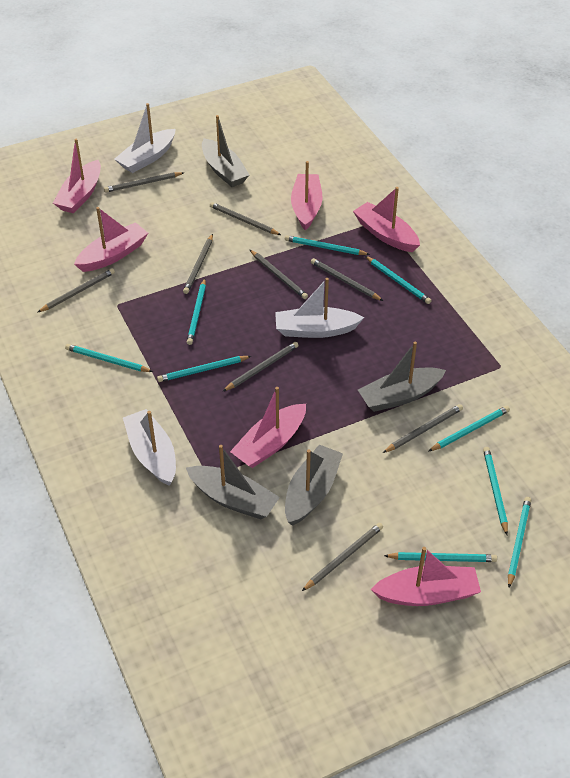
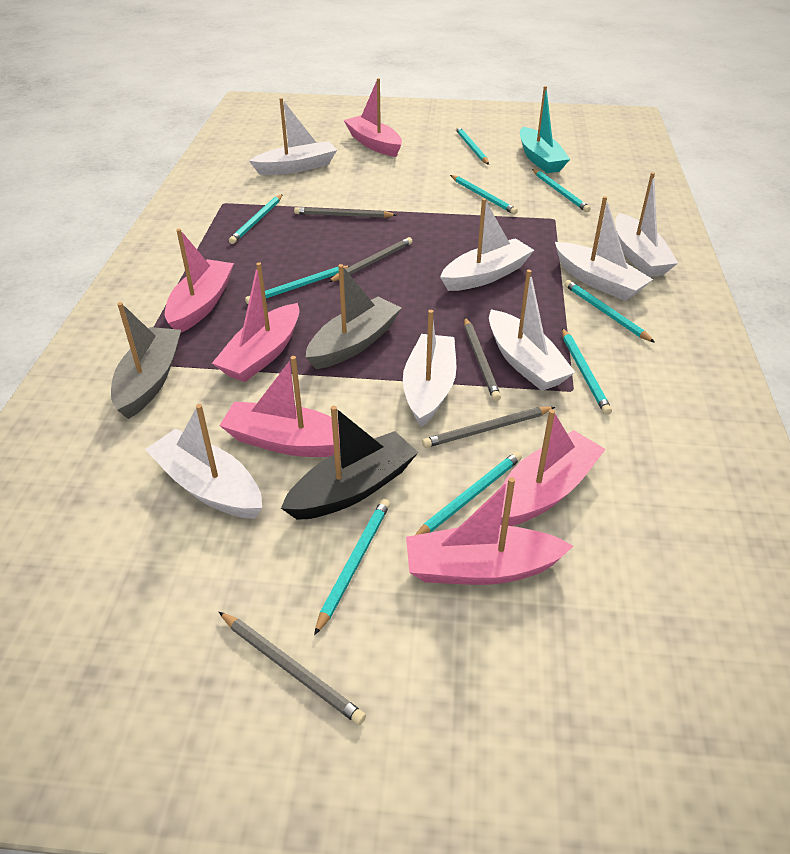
black boat: 0 -> 1
grey boat: 4 -> 2
grey pencil: 9 -> 5
turquoise boat: 0 -> 1
white boat: 3 -> 7

